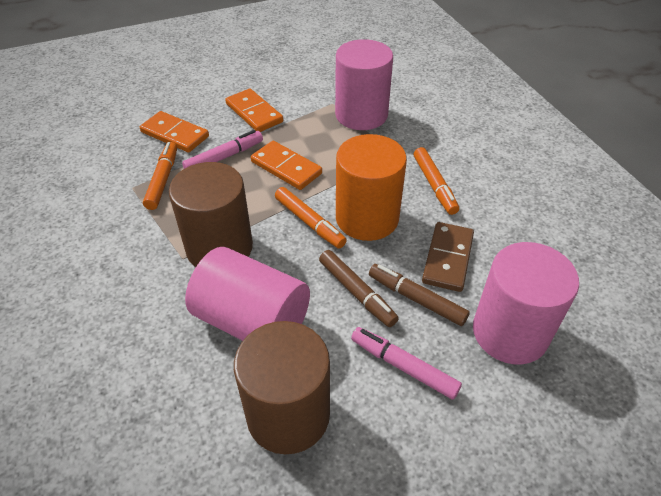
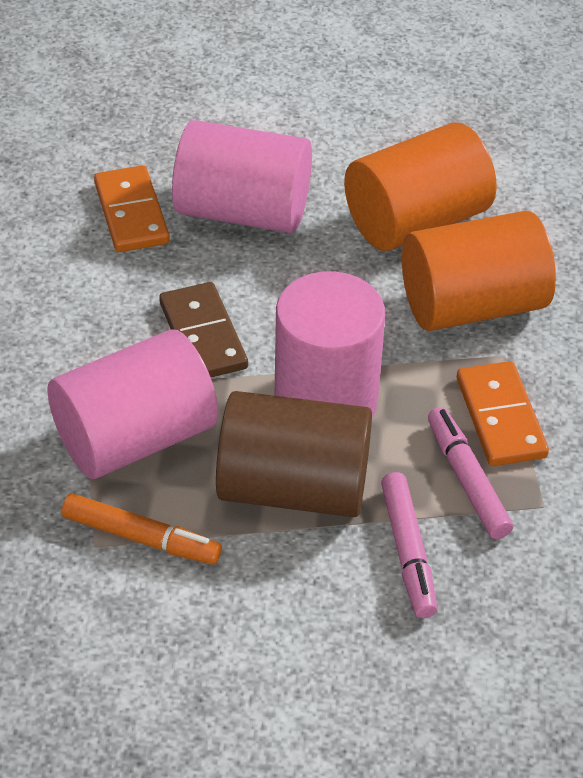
brown cylinder: 2 -> 1
brown marker: 2 -> 0
orange cylinder: 1 -> 2
orange domino: 3 -> 2
orange marker: 3 -> 1

